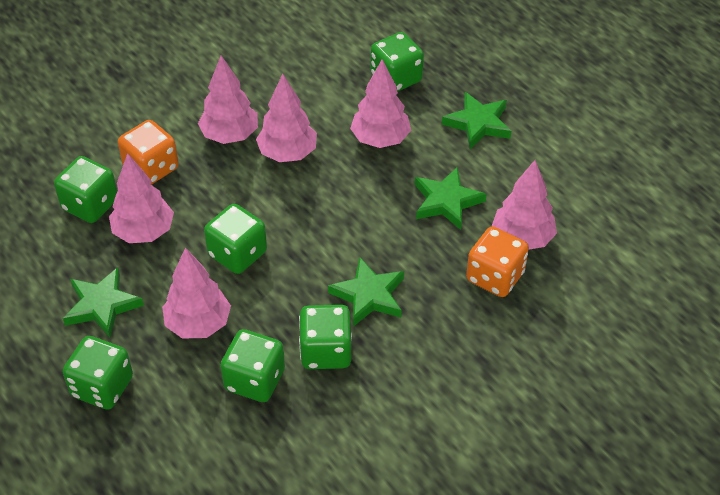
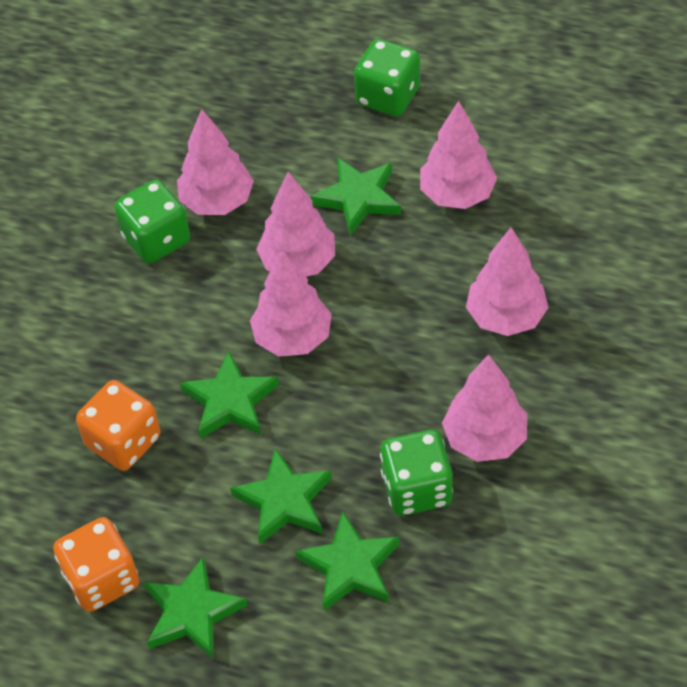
green dice: 6 -> 3
green star: 4 -> 5

